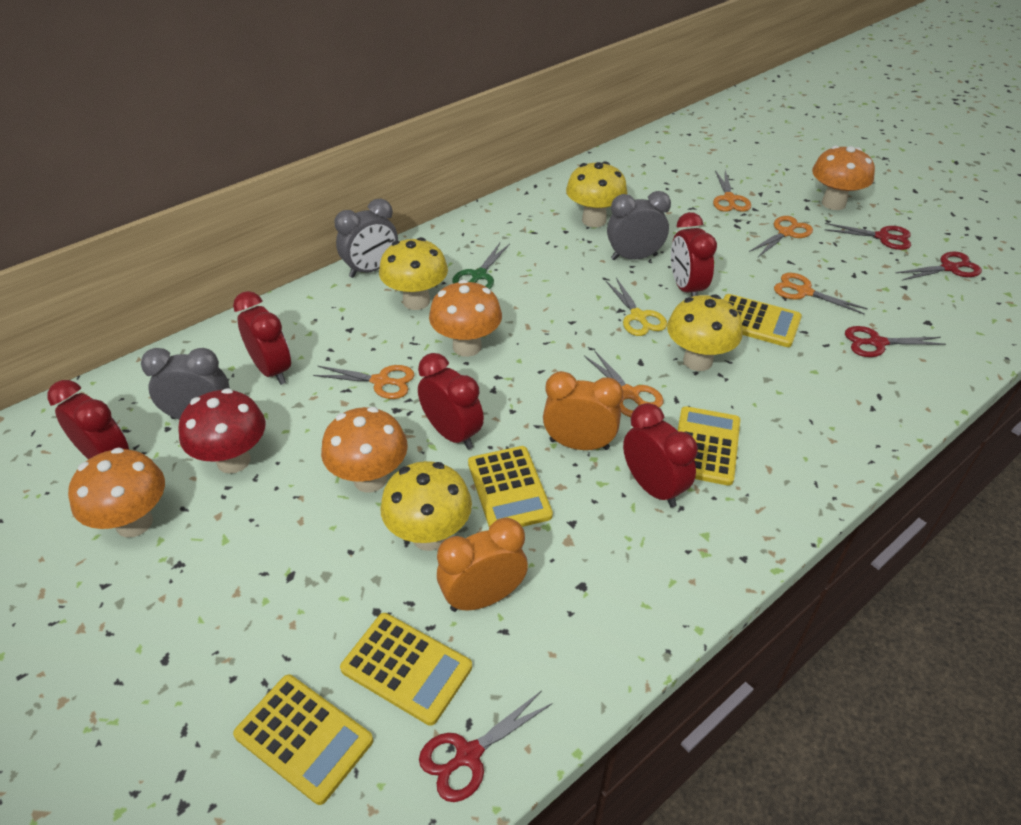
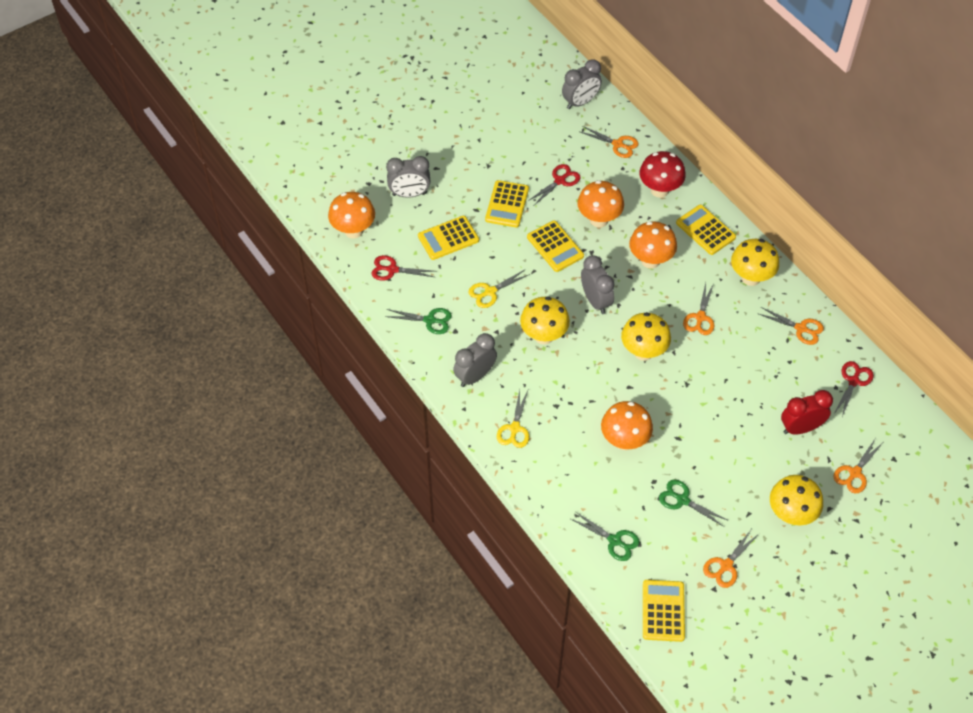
green scissors: 1 -> 3
grey clock: 3 -> 4
orange clock: 2 -> 0
red clock: 5 -> 1
red scissors: 4 -> 3
yellow scissors: 1 -> 2

